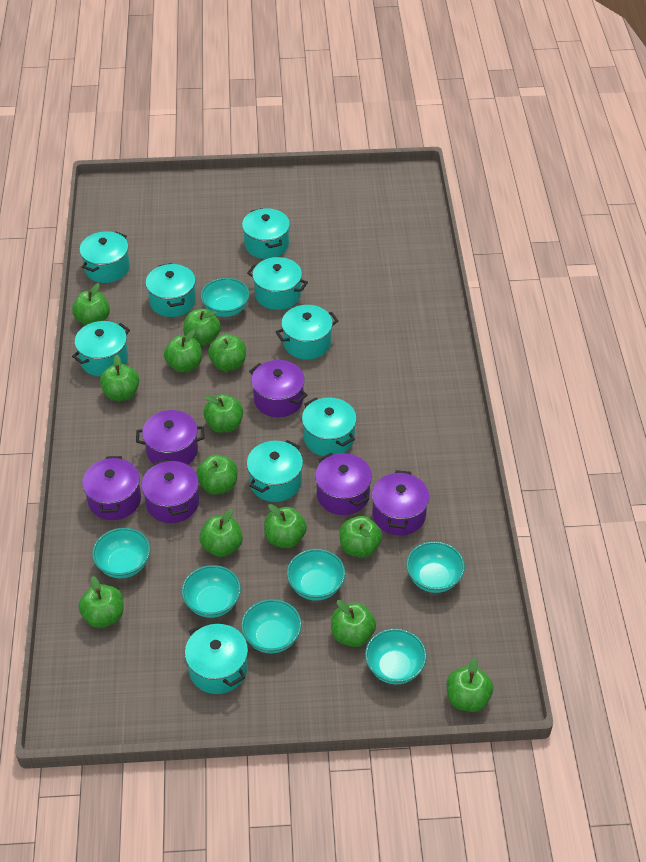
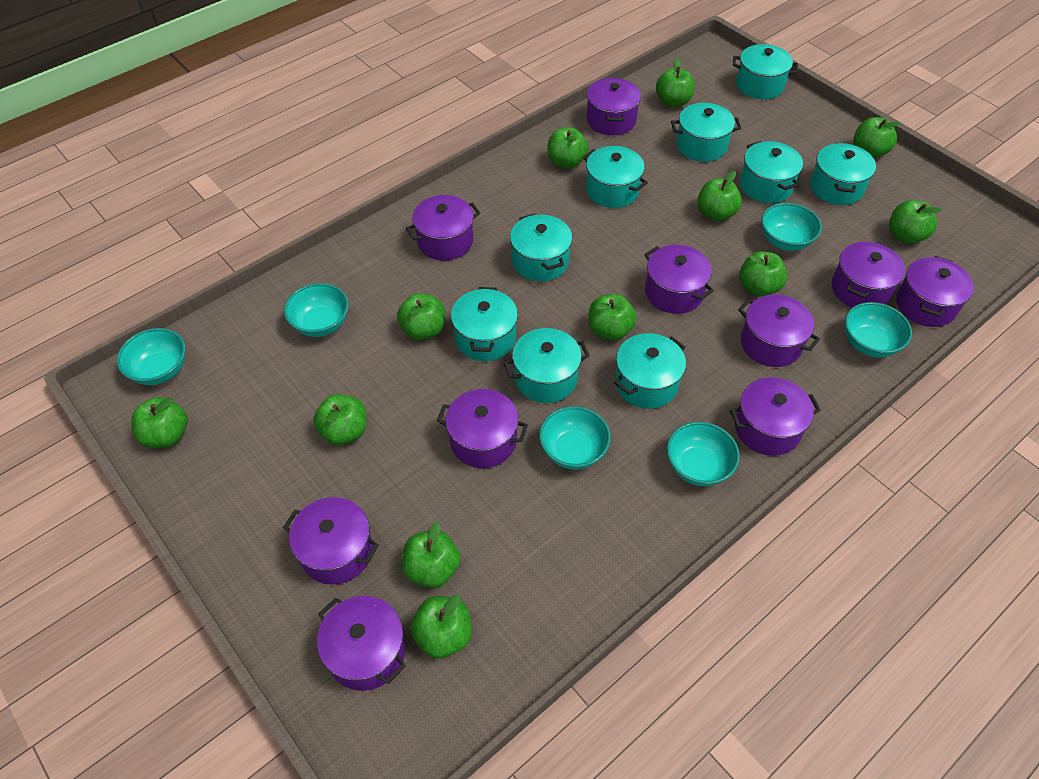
green apple: 13 -> 12
purple pot: 6 -> 10
turquoise bowl: 7 -> 6

